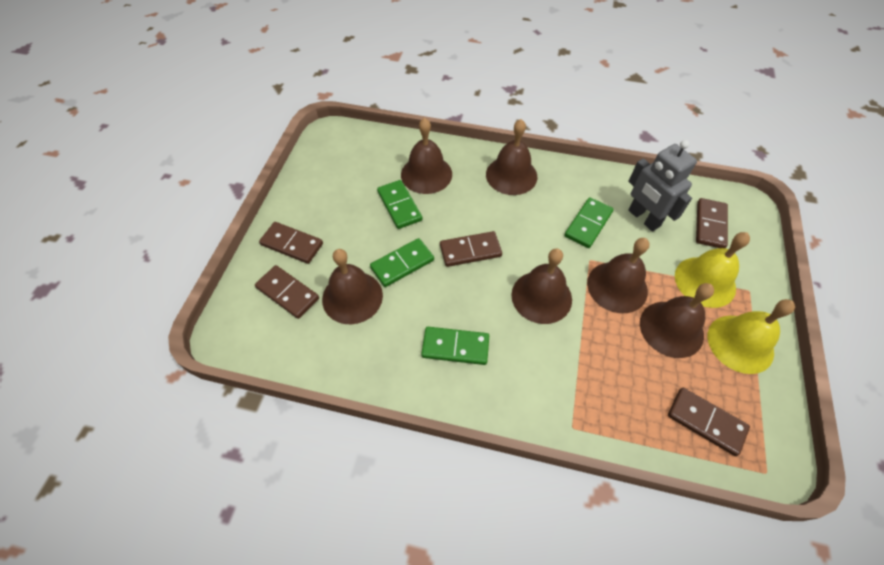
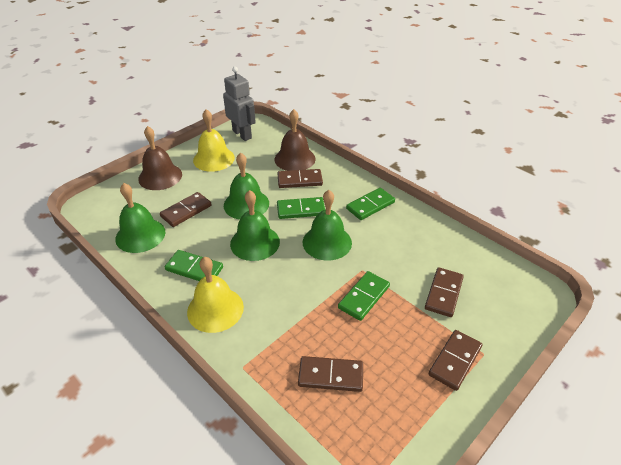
brown bell: 6 -> 2
green bell: 0 -> 4

